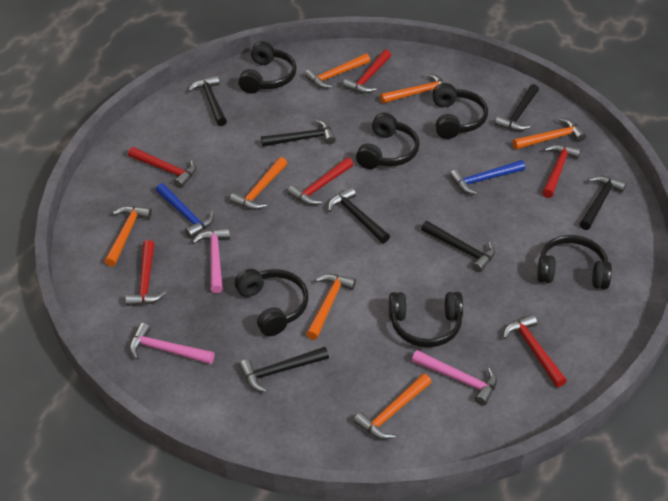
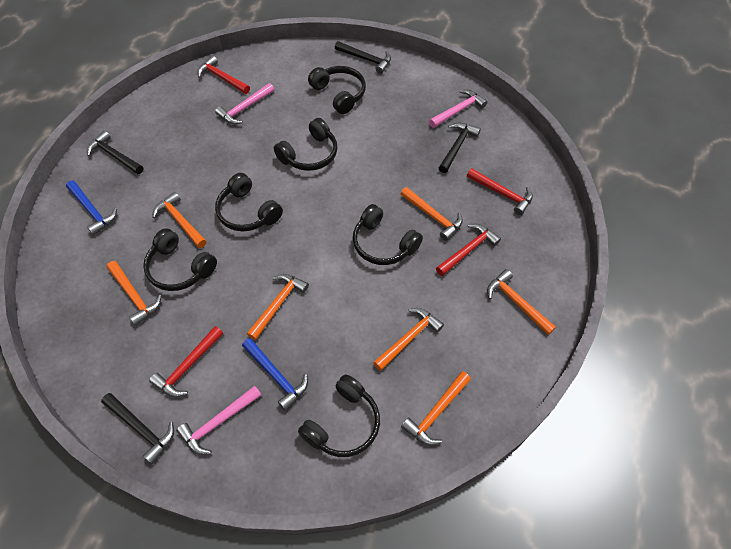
black hammer: 7 -> 4
red hammer: 6 -> 4

